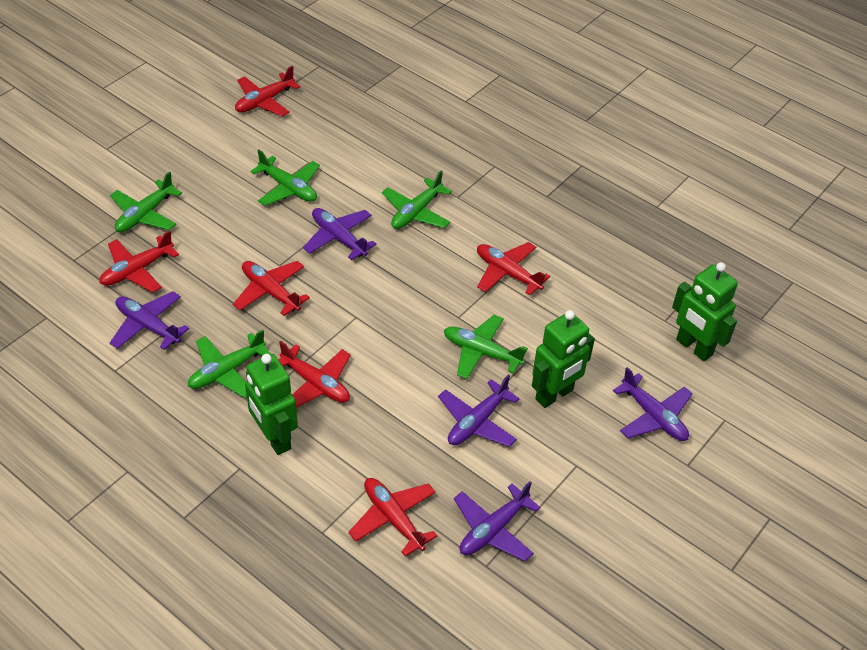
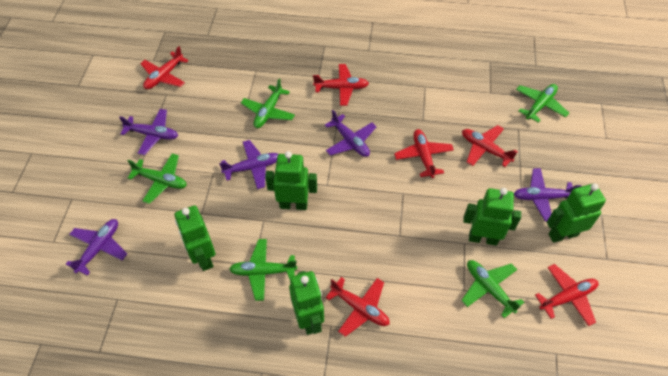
green robot: 3 -> 5

